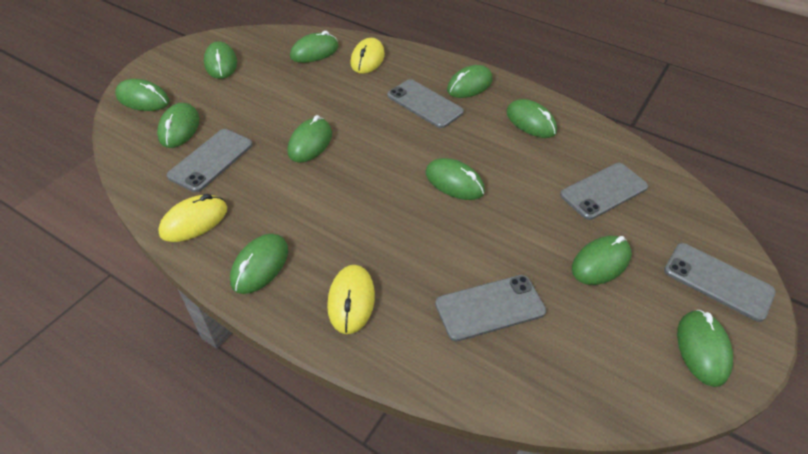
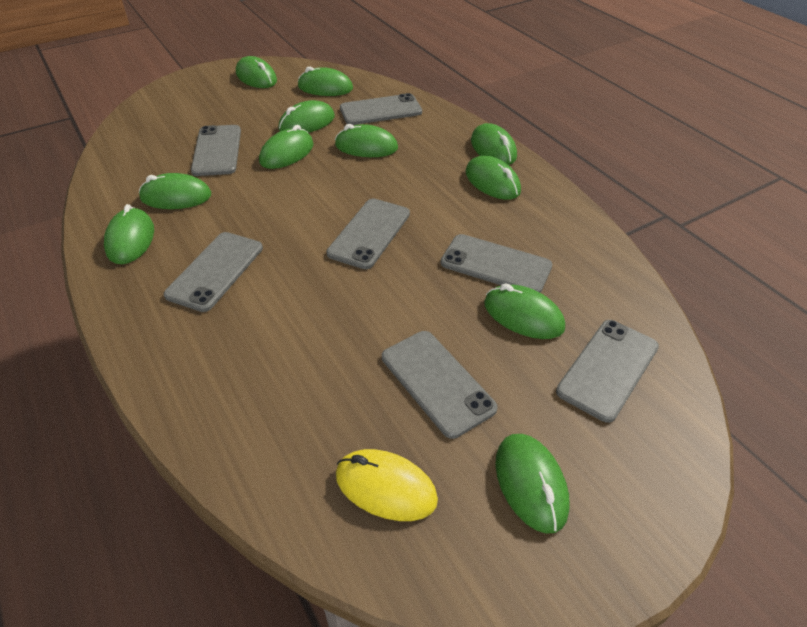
grey phone: 5 -> 7
yellow mouse: 3 -> 1

